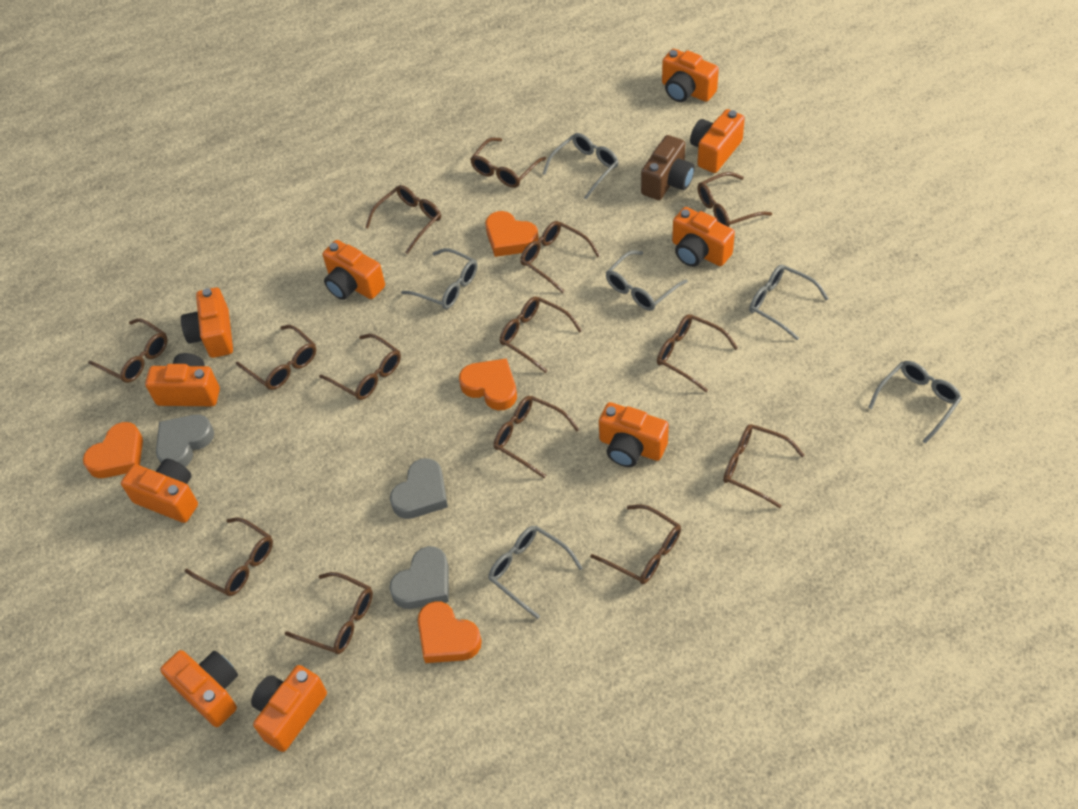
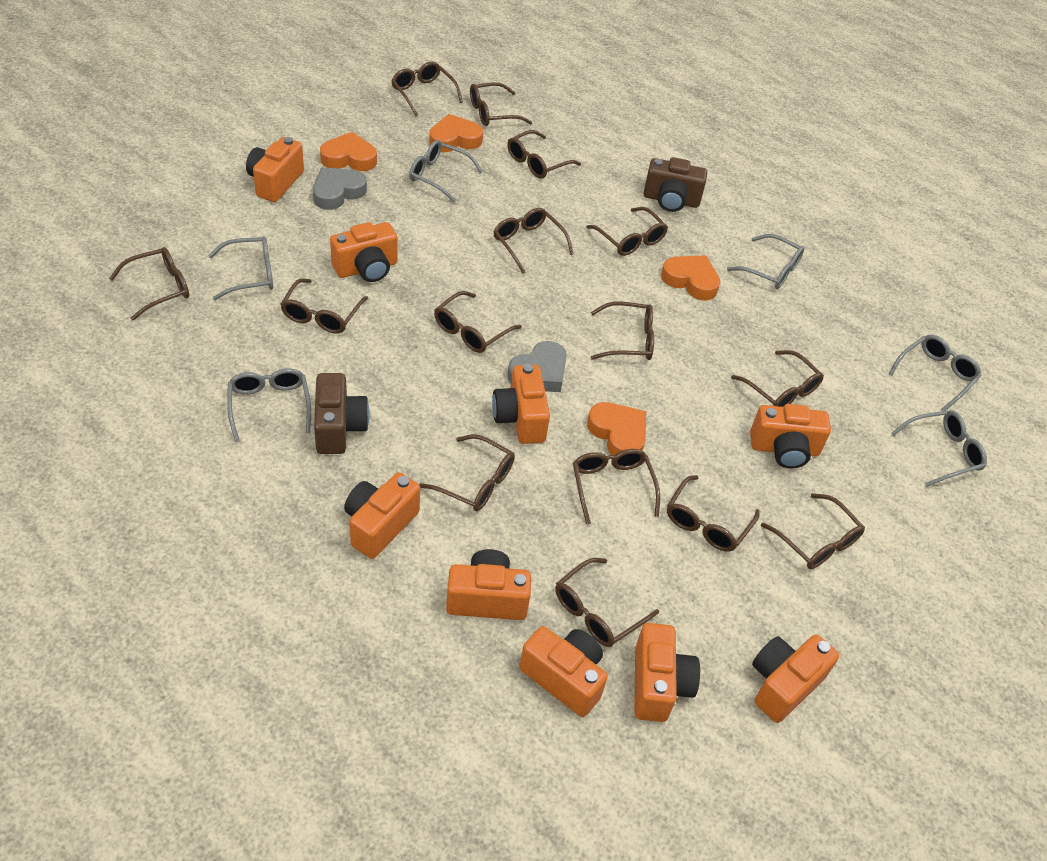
brown camera: 1 -> 2
brown glasses: 14 -> 15
grey heart: 3 -> 2
orange camera: 10 -> 9

